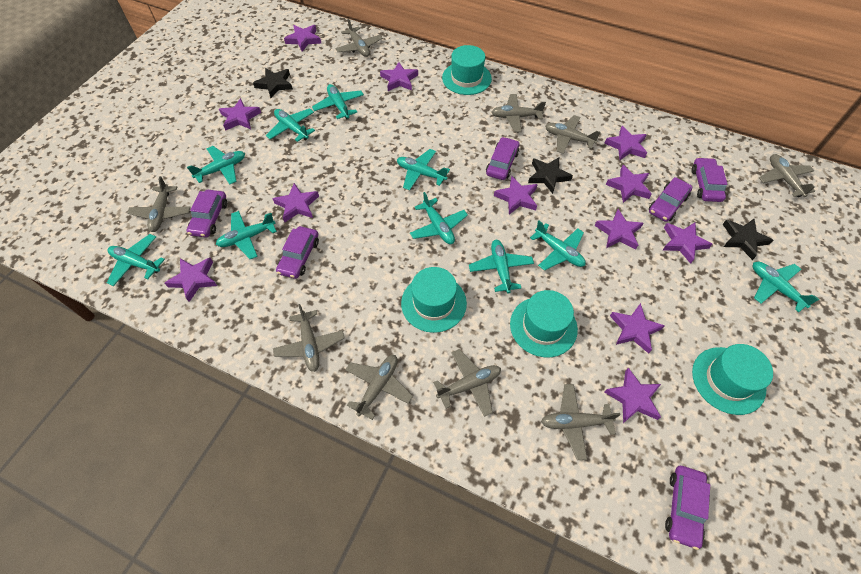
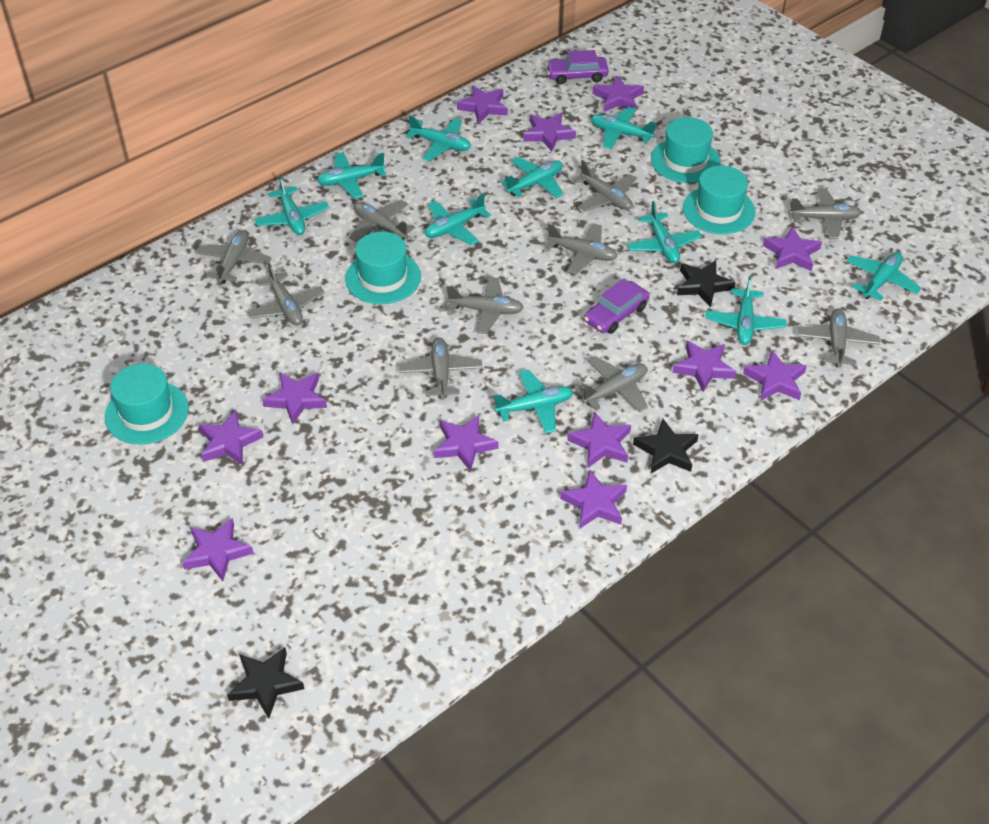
grey plane: 9 -> 10
purple car: 6 -> 2

